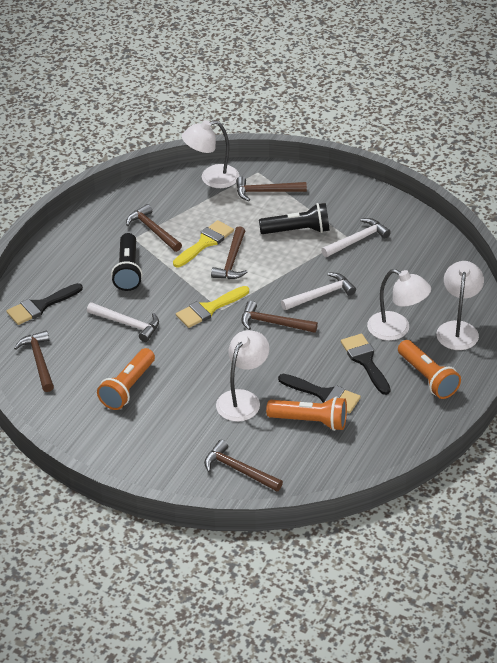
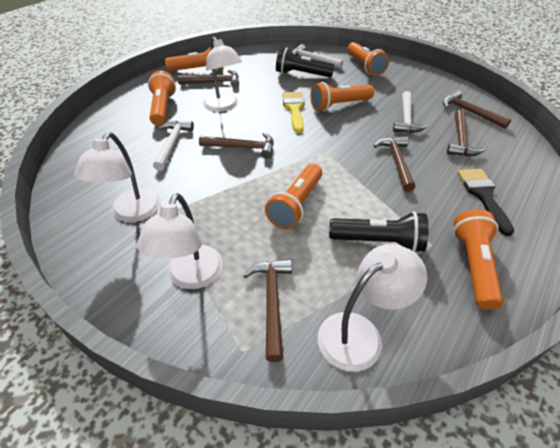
black brush: 3 -> 1
orange flashlight: 3 -> 6
yellow brush: 2 -> 1

